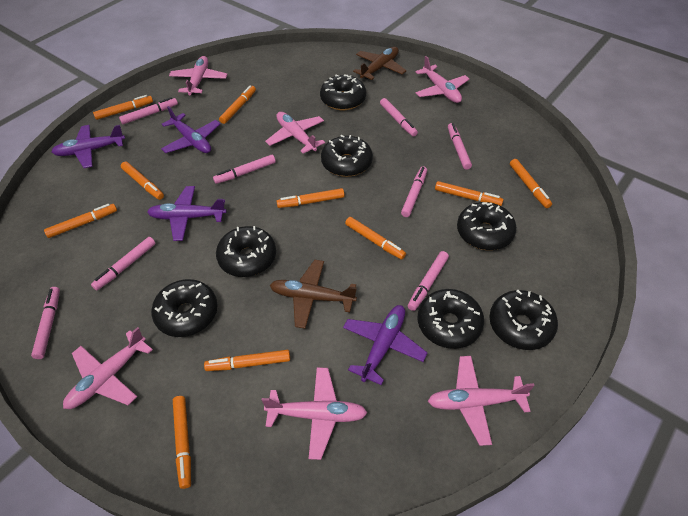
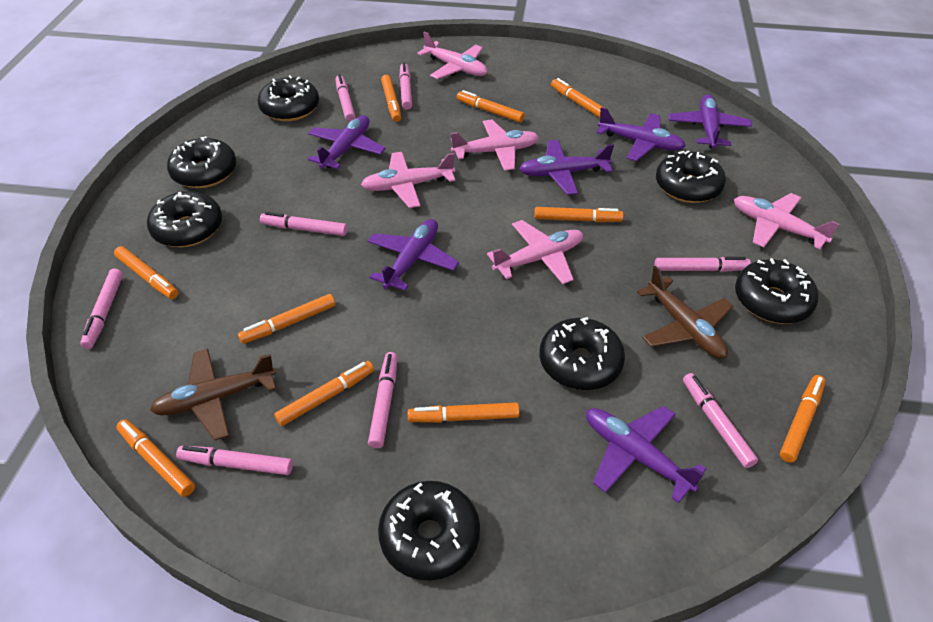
pink plane: 6 -> 5
purple plane: 4 -> 6

